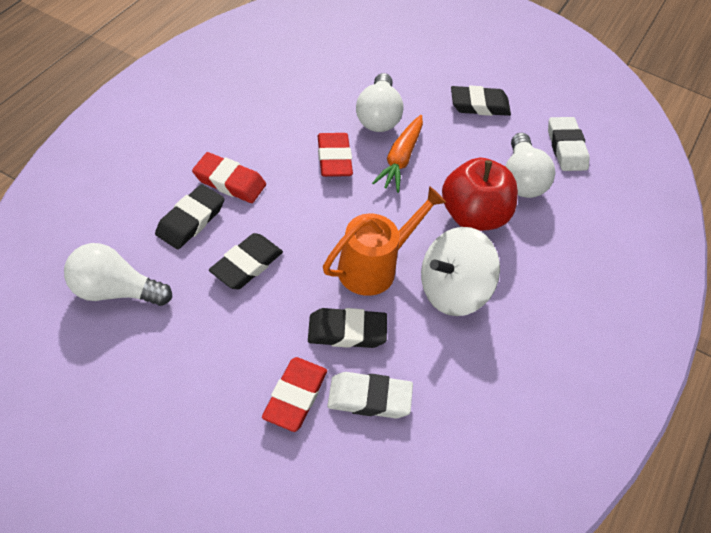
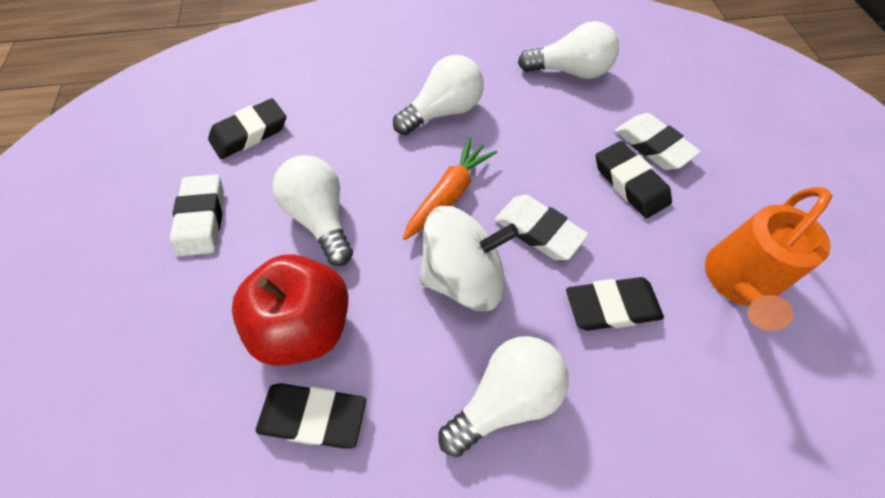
red eraser: 3 -> 0
white eraser: 2 -> 3
white light bulb: 3 -> 4

